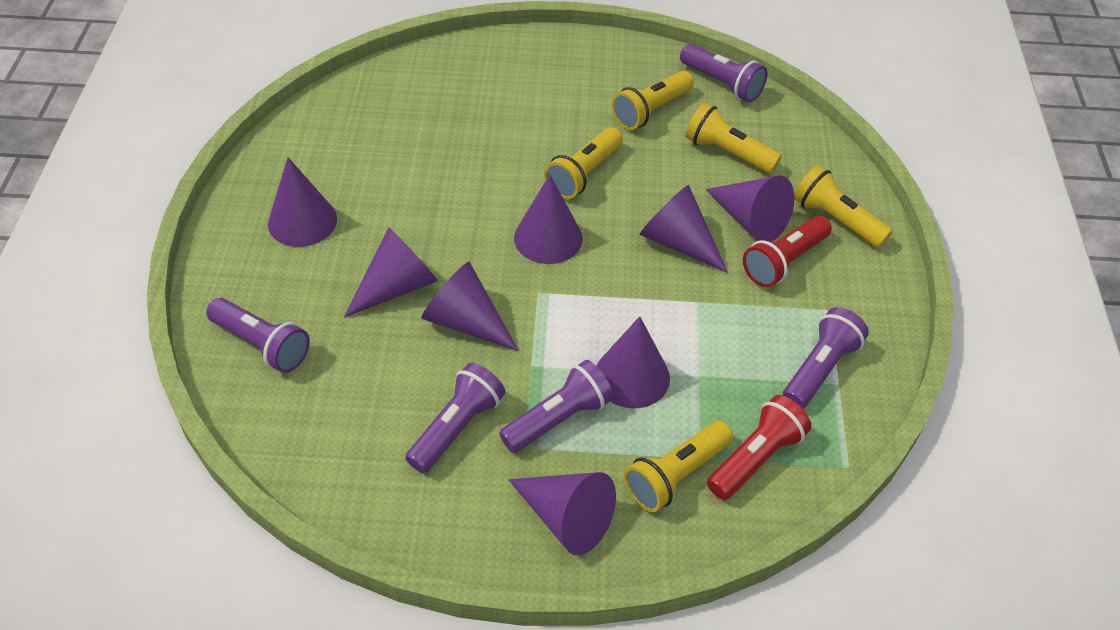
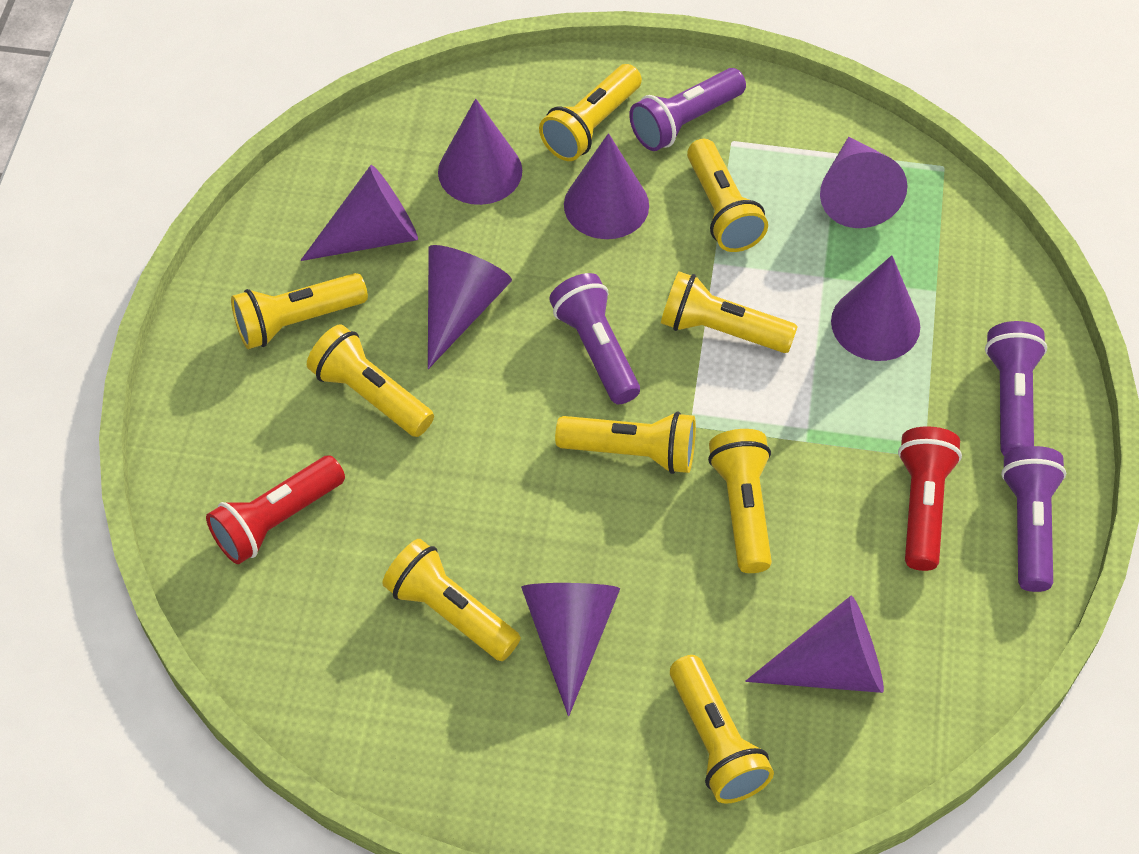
purple flashlight: 5 -> 4
yellow flashlight: 5 -> 9

